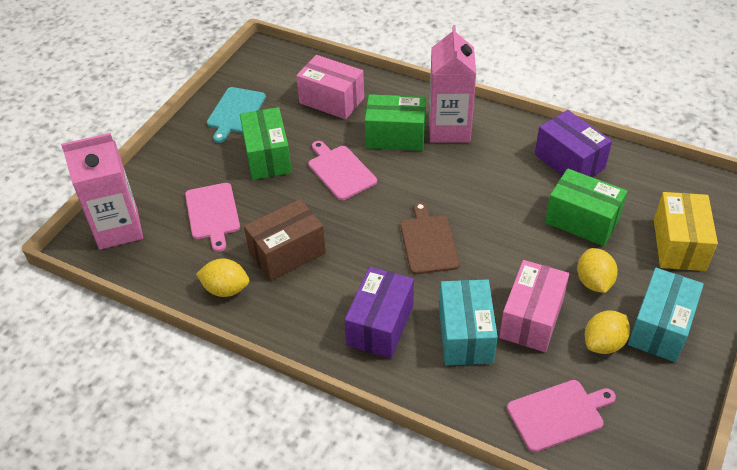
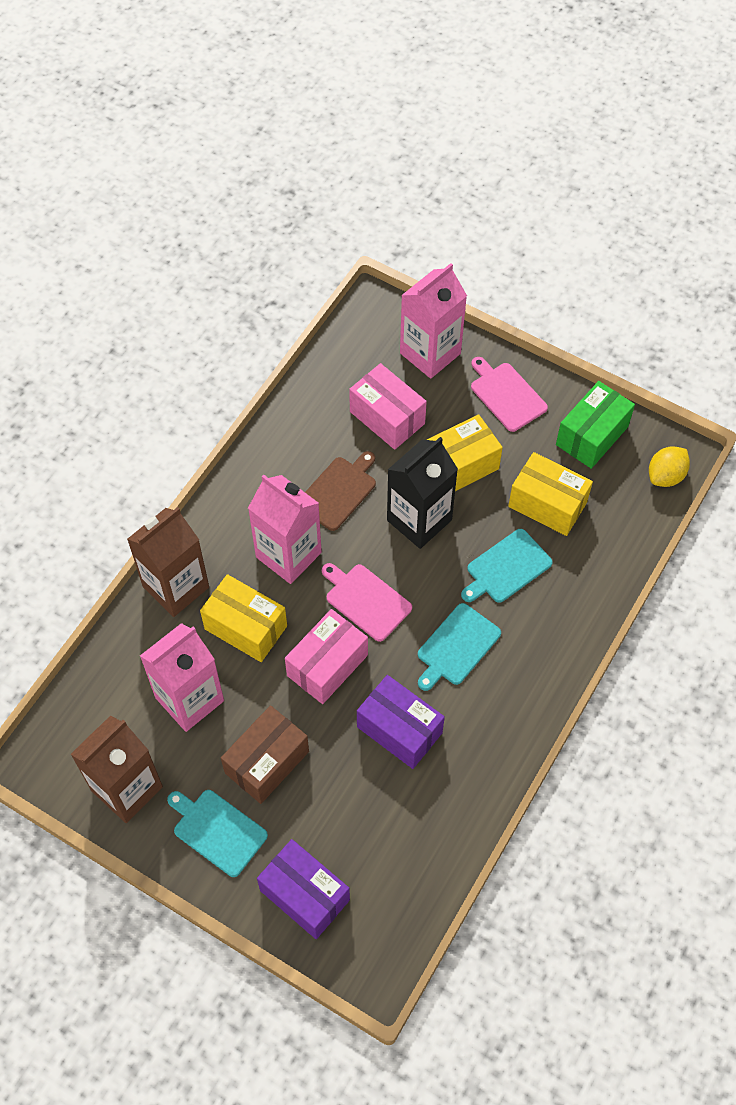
black carton: 0 -> 1
brown carton: 0 -> 2
green box: 3 -> 1
pink carton: 2 -> 3
pink cutting board: 3 -> 2
turquoise box: 2 -> 0
turquoise cutting board: 1 -> 3
yellow box: 1 -> 3
yellow lemon: 3 -> 1

